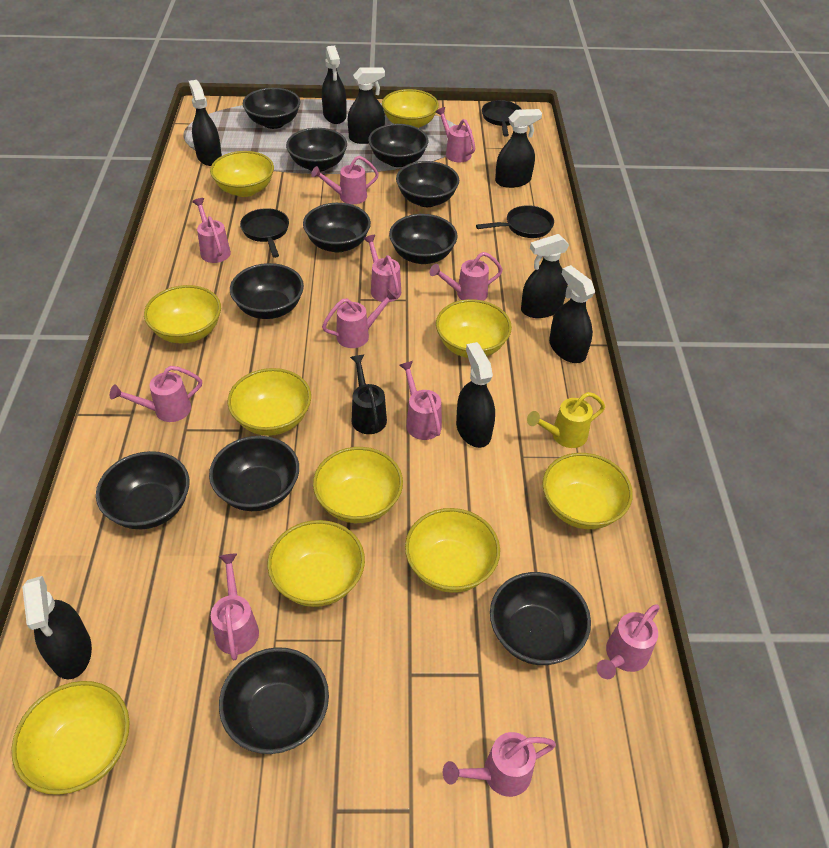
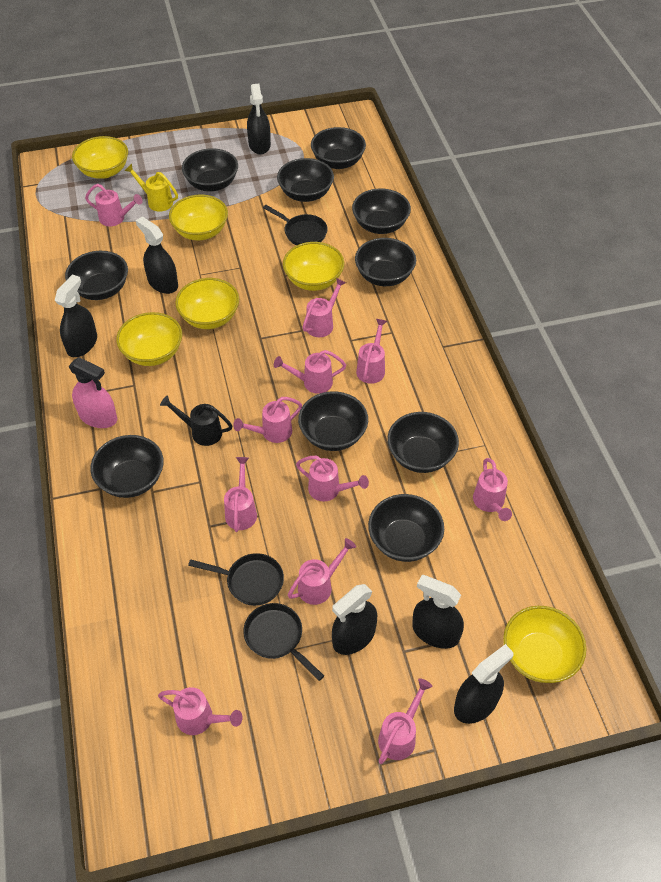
black bowl: 11 -> 10
black spray bottle: 8 -> 6
pink spray bottle: 0 -> 1
yellow bowl: 10 -> 6

